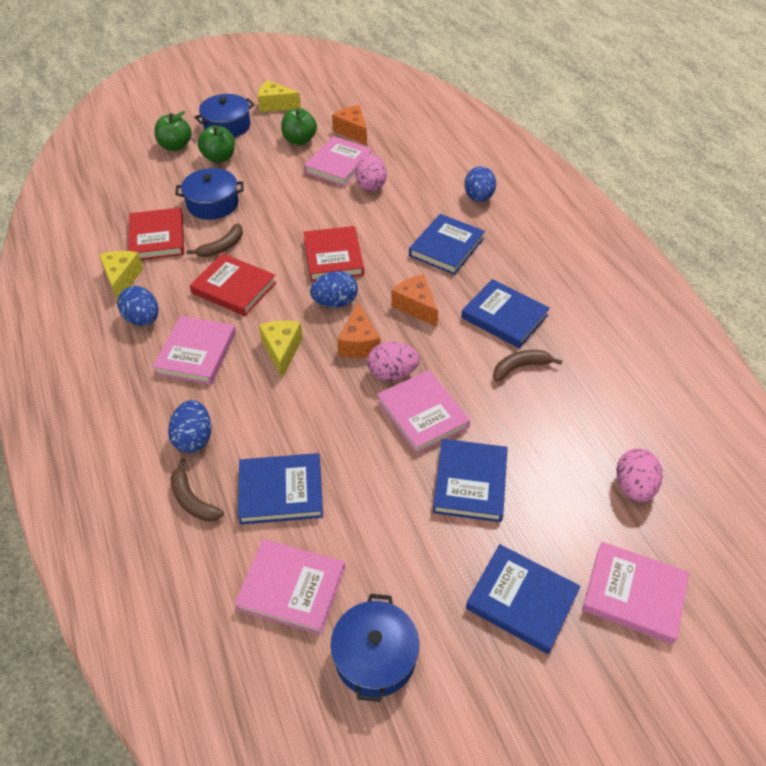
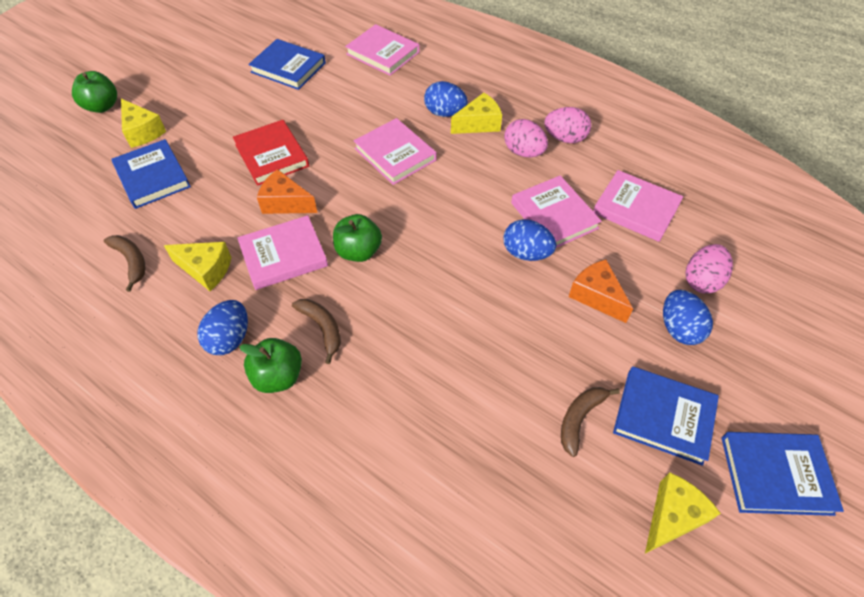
blue book: 5 -> 4
blue pot: 3 -> 0
orange cheese: 3 -> 2
red book: 3 -> 1
yellow cheese: 3 -> 4

